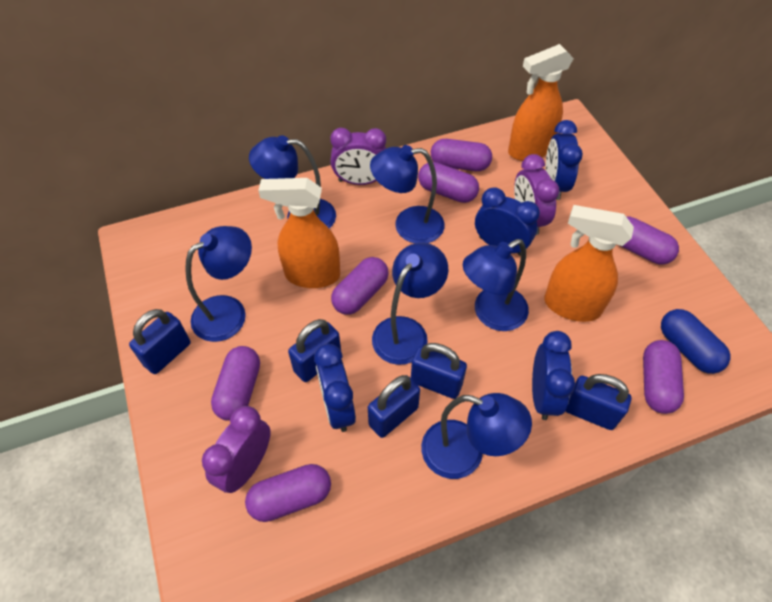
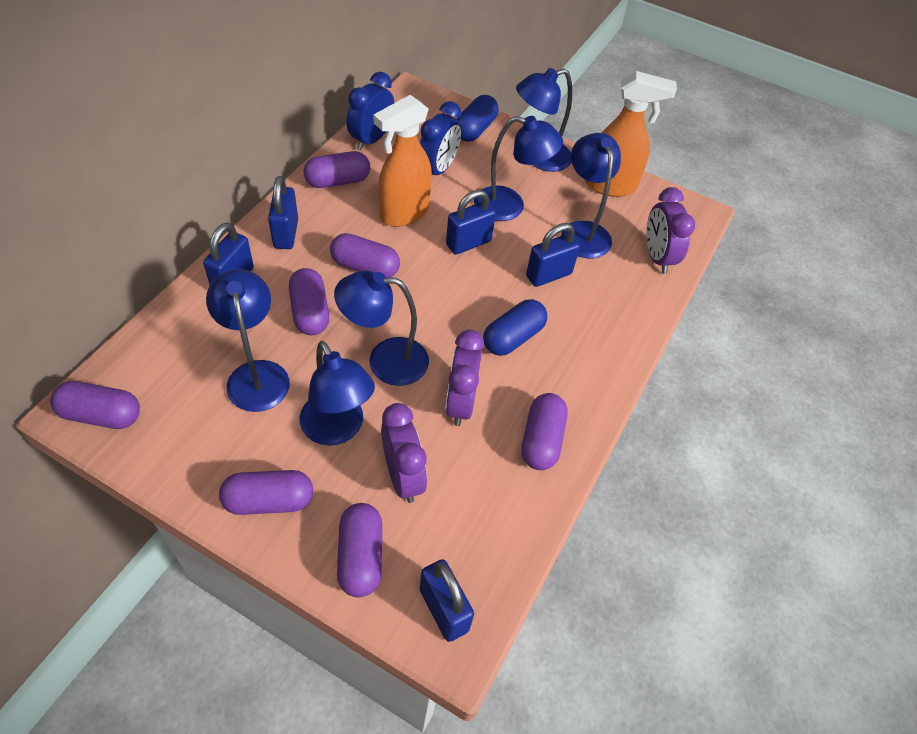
blue capsule: 1 -> 2
blue clock: 4 -> 2
orange spray bottle: 3 -> 2

